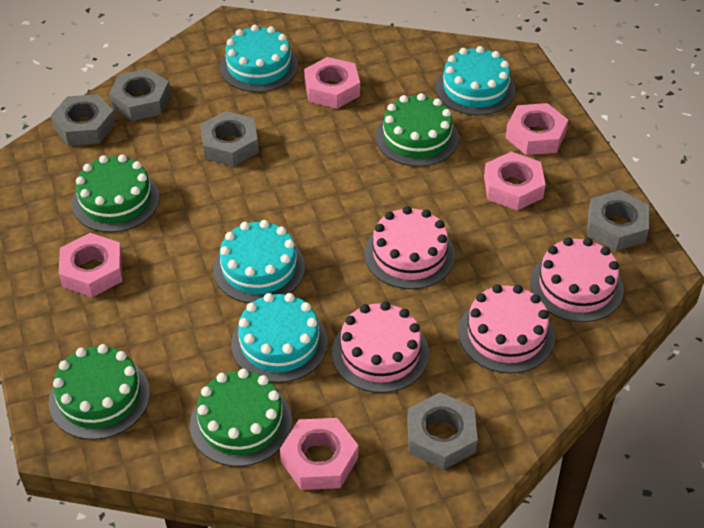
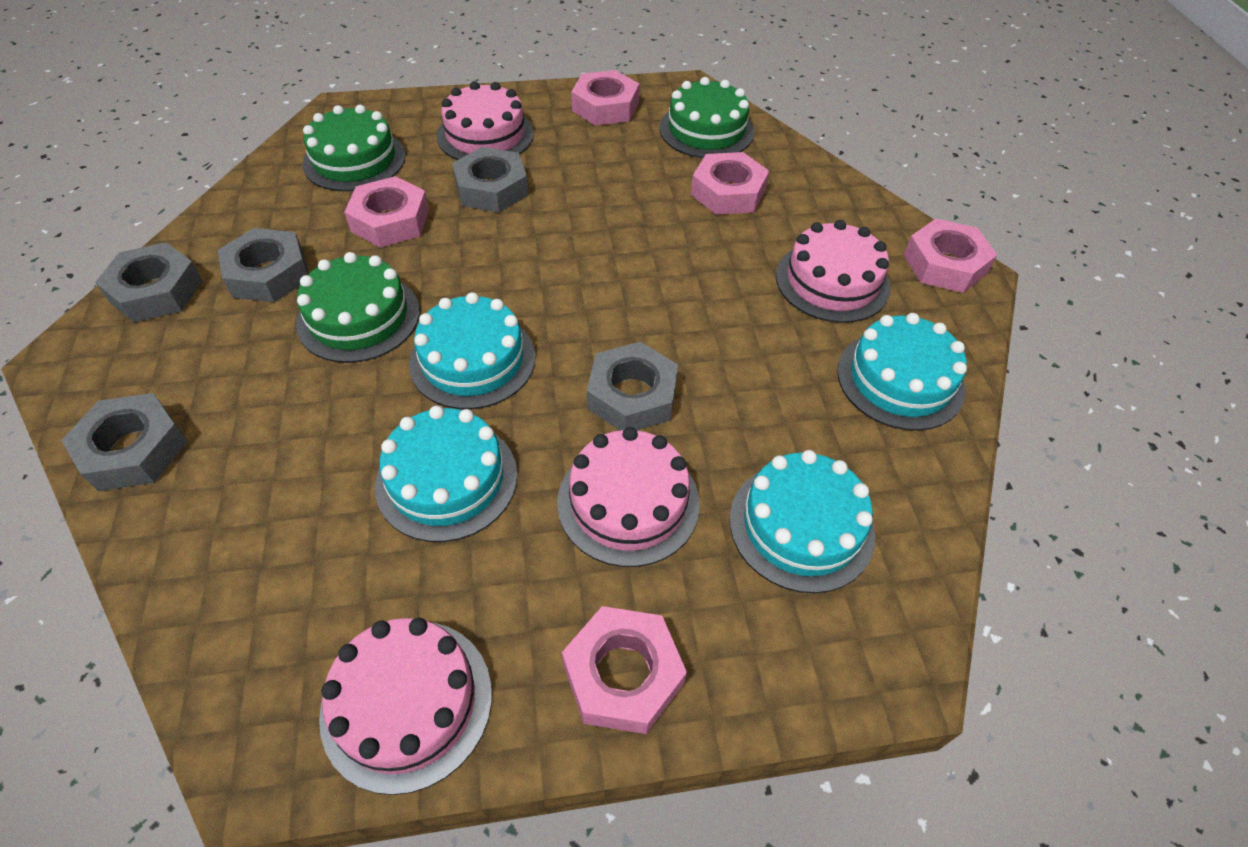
green cake: 4 -> 3

